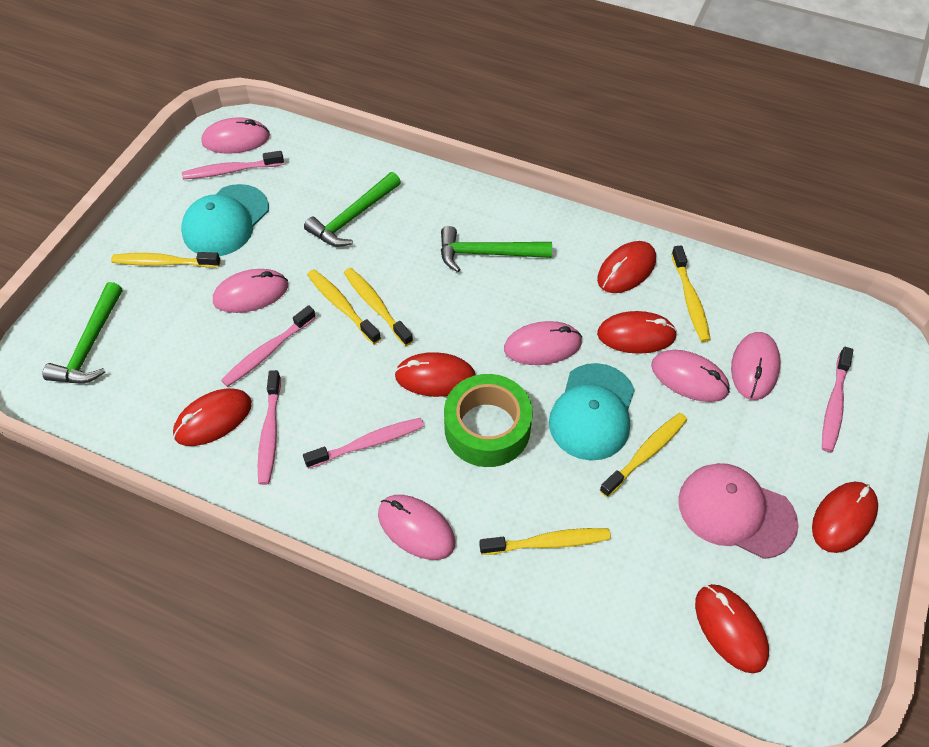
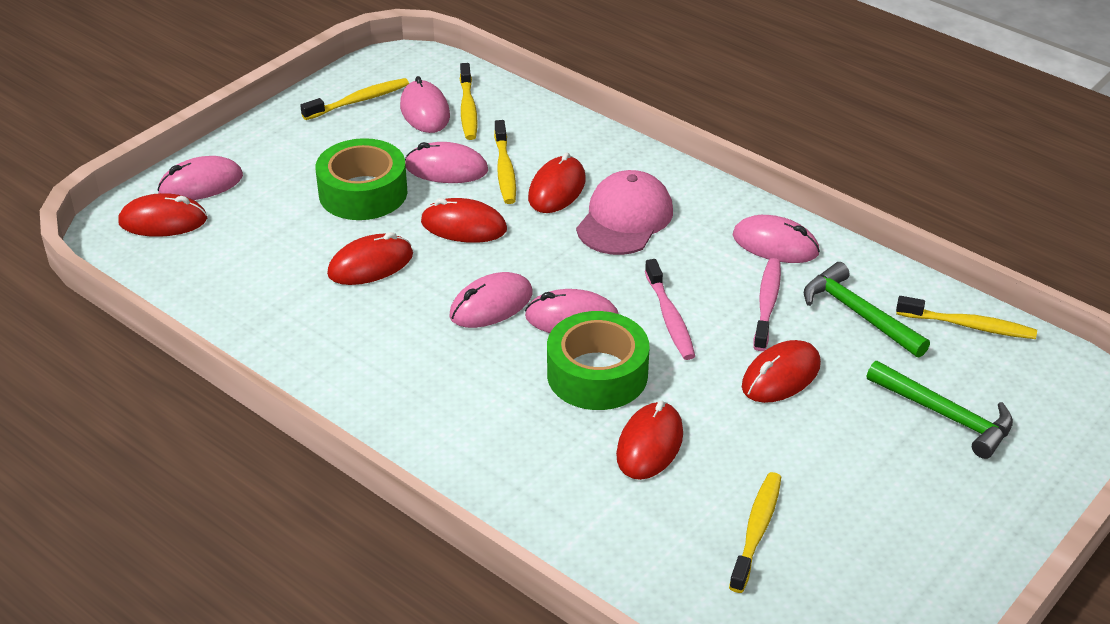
green hammer: 3 -> 2
green tape: 1 -> 2
pink toothbrush: 5 -> 2
turquoise cap: 2 -> 0
yellow toothbrush: 6 -> 5

